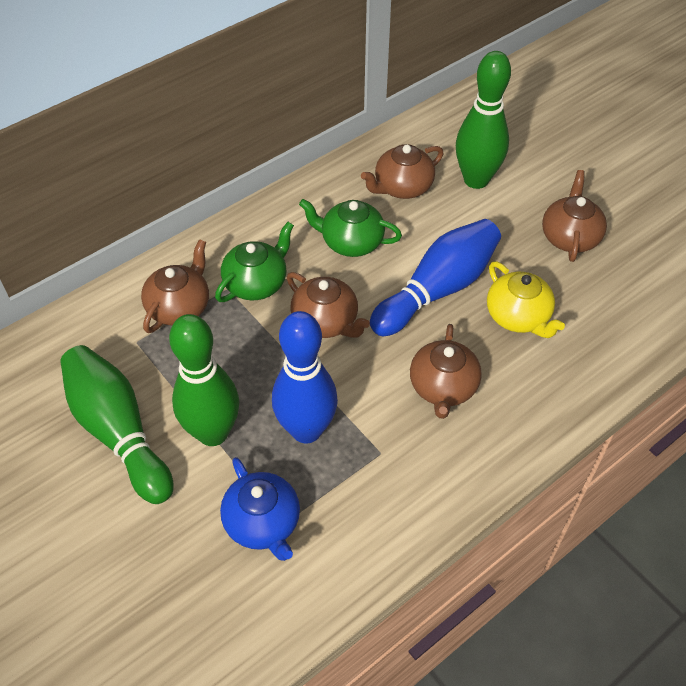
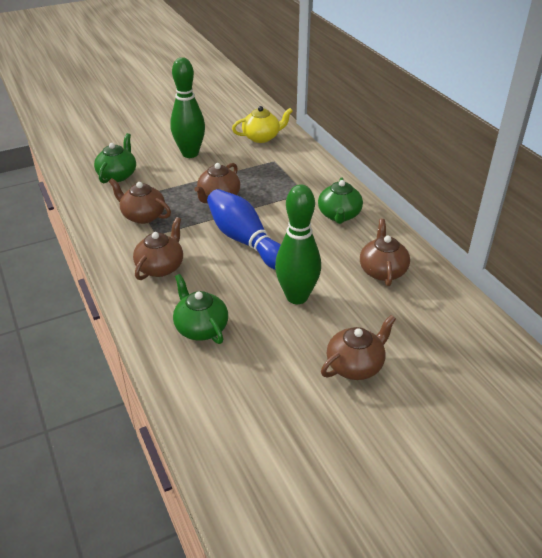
blue bowling pin: 2 -> 1
blue teapot: 1 -> 0
green bowling pin: 3 -> 2
green teapot: 2 -> 3

